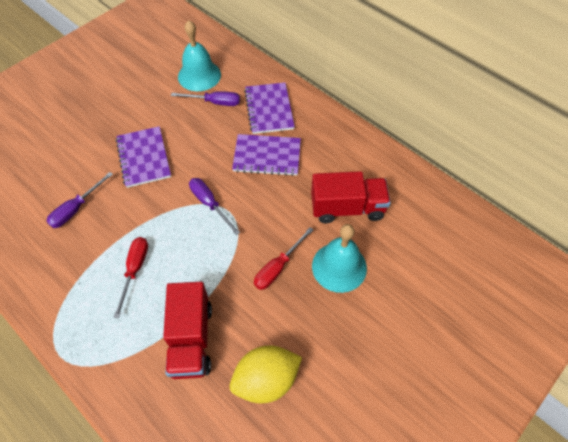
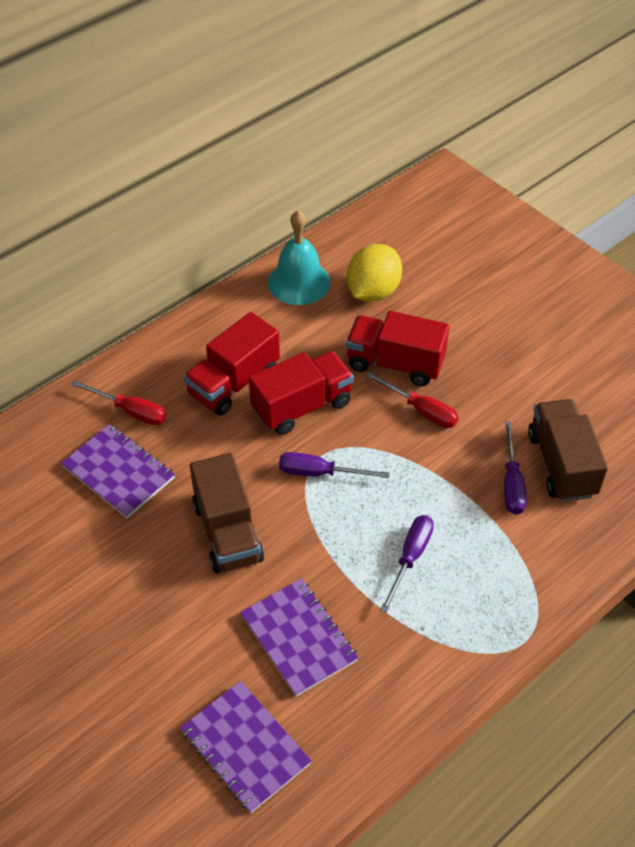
brown truck: 0 -> 2
red truck: 2 -> 3
turquoise bell: 2 -> 1

